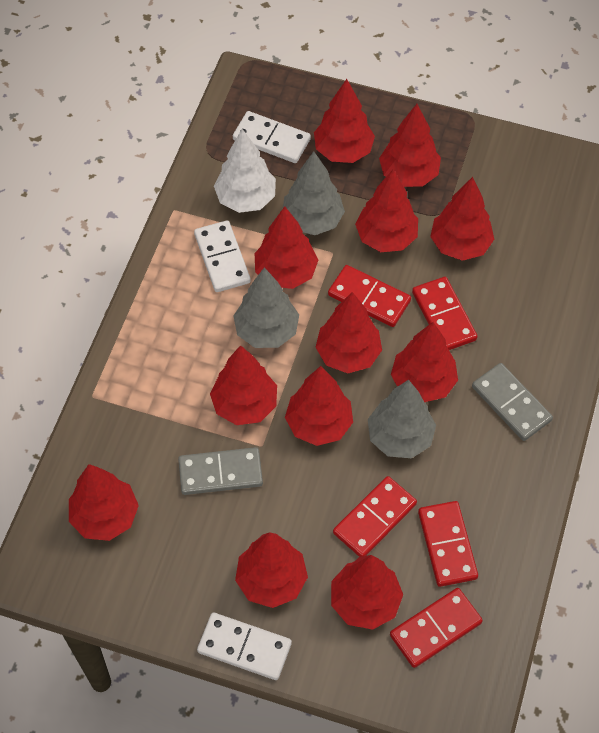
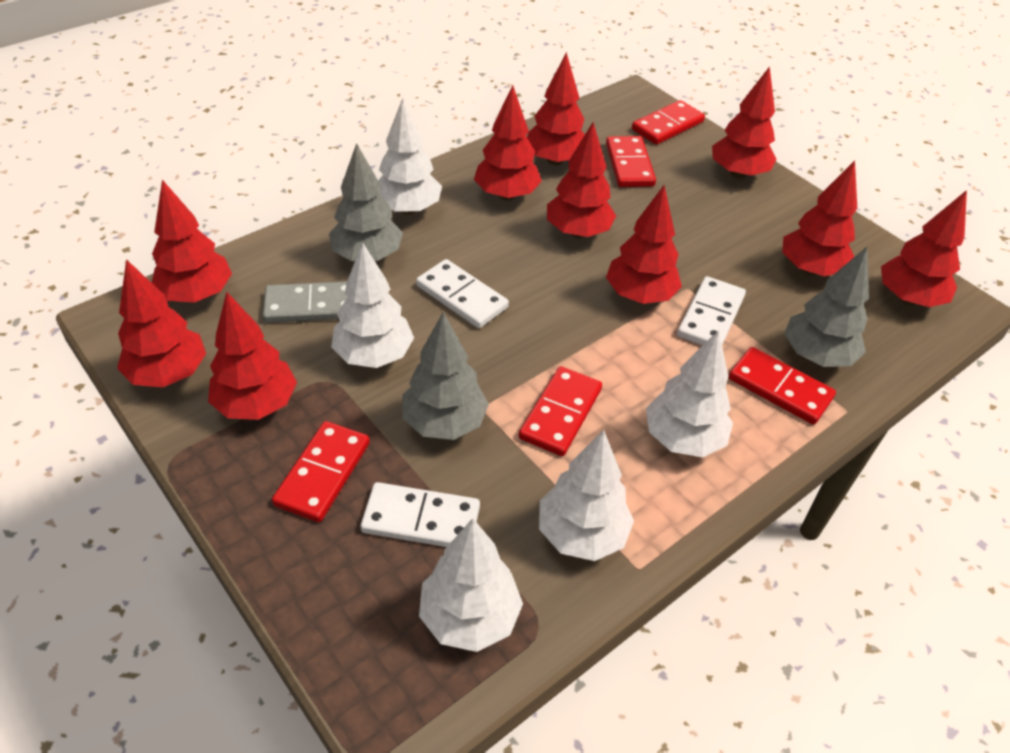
grey domino: 2 -> 1
red tree: 12 -> 10
white tree: 1 -> 5

